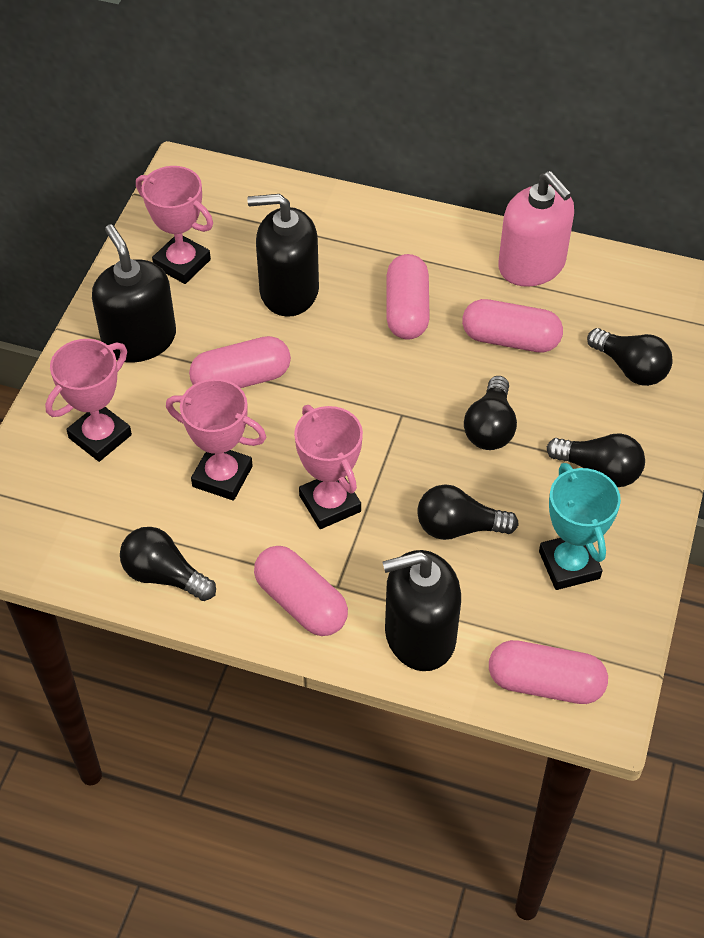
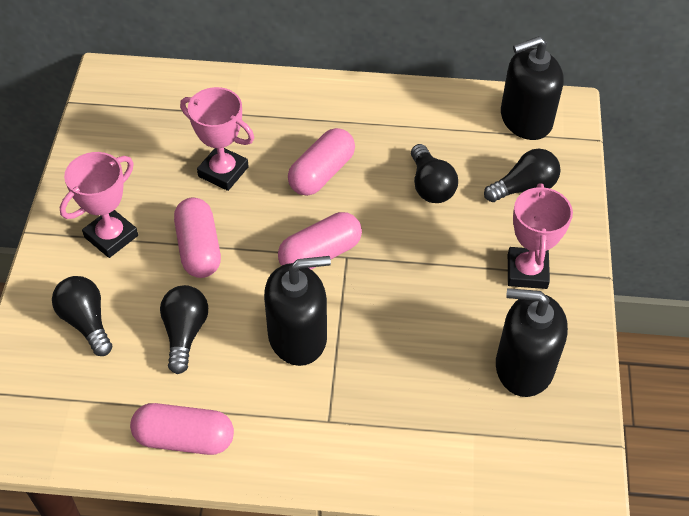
black light bulb: 5 -> 4
pink capsule: 5 -> 4
pink soap dispenser: 1 -> 0
pink trophy: 4 -> 3
turquoise trophy: 1 -> 0

